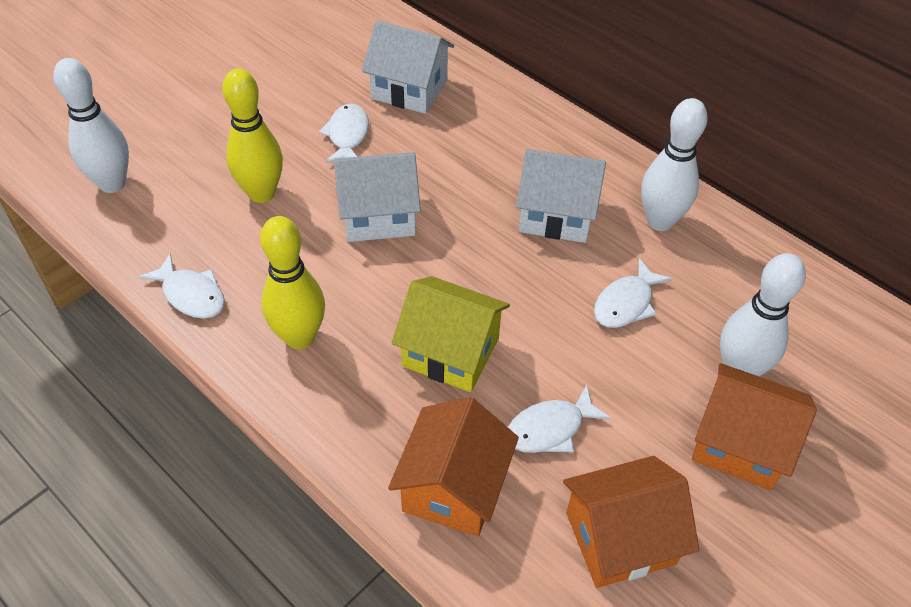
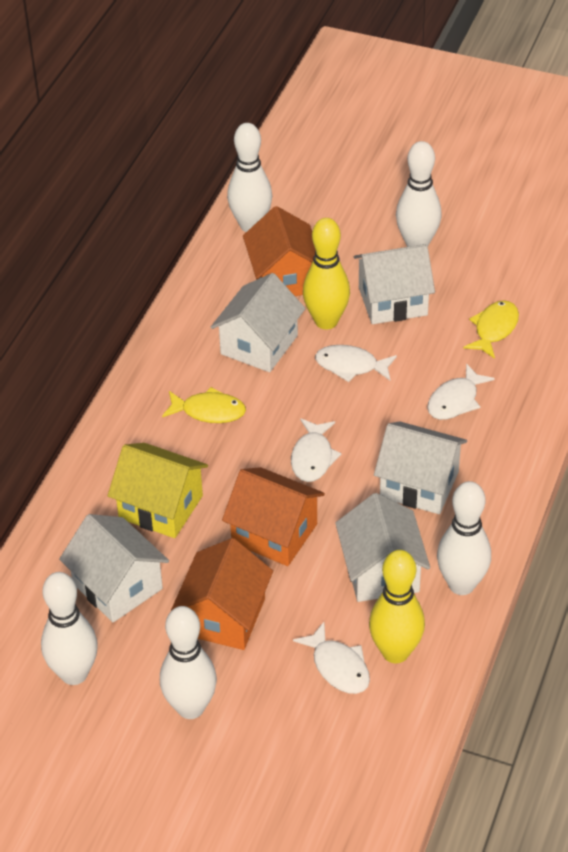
white bowling pin: 3 -> 5
white house: 3 -> 5
yellow fish: 0 -> 2

